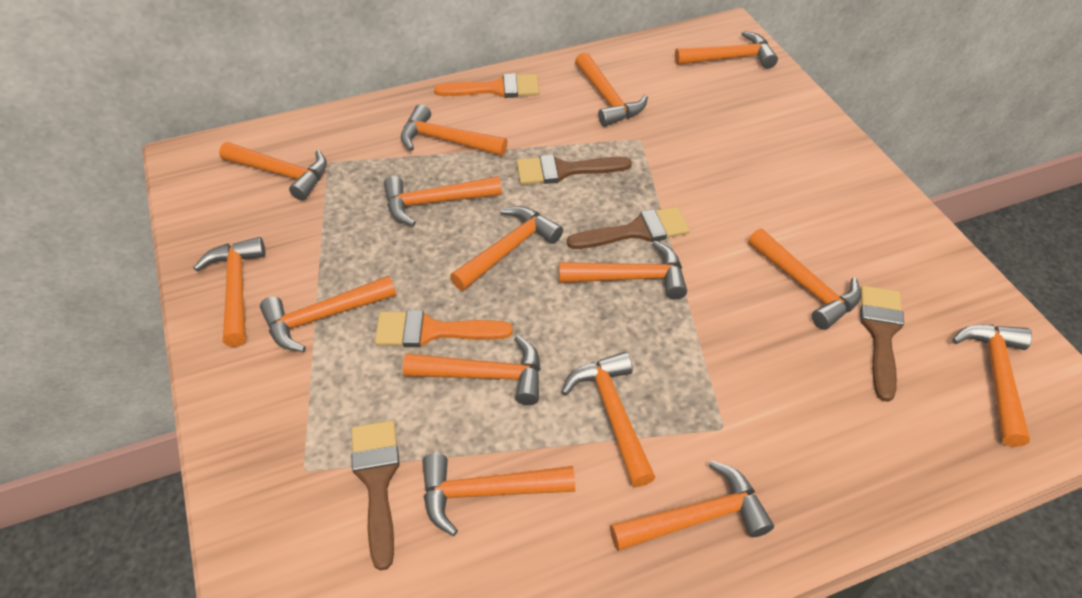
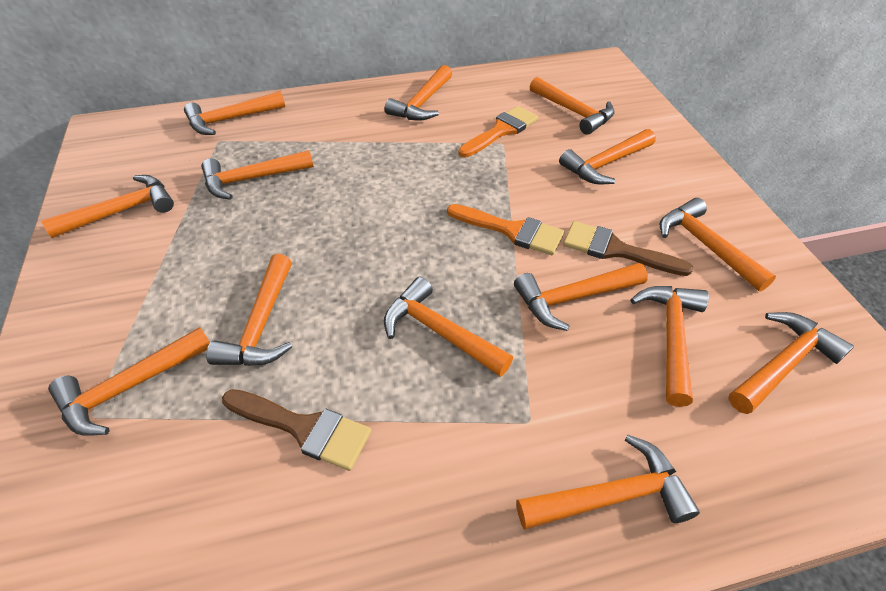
brown brush: 4 -> 2
orange hammer: 15 -> 14

